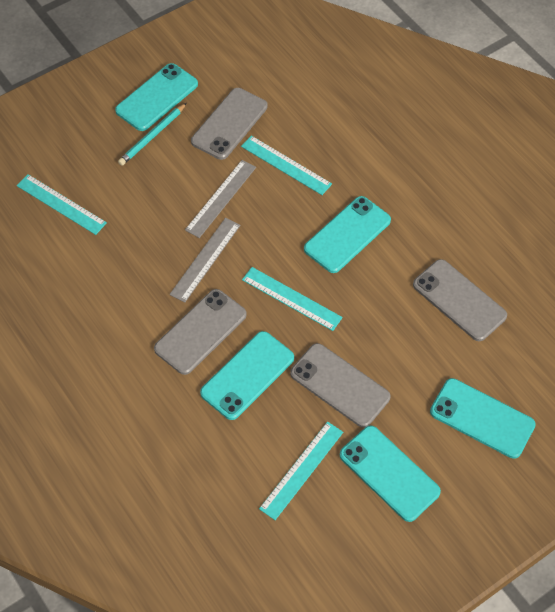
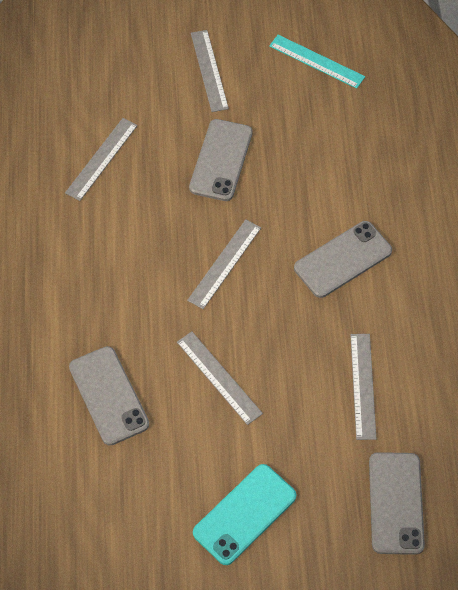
grey ruler: 2 -> 5
turquoise pencil: 1 -> 0
turquoise phone: 5 -> 1
turquoise ruler: 4 -> 1

